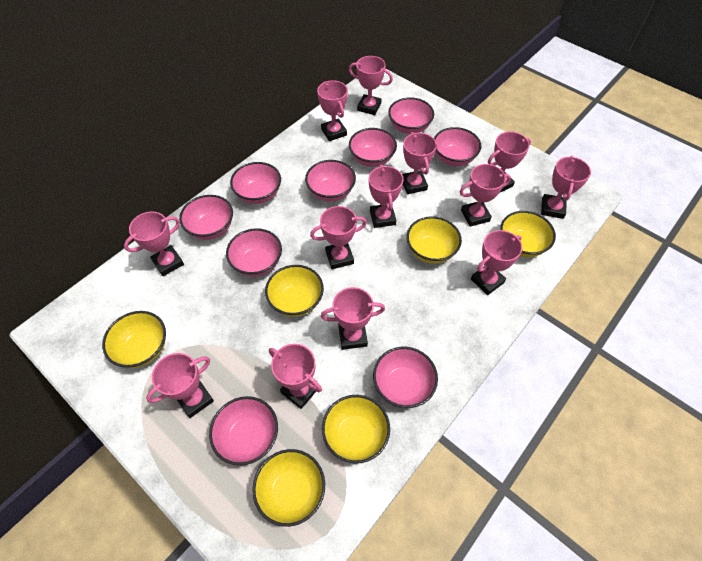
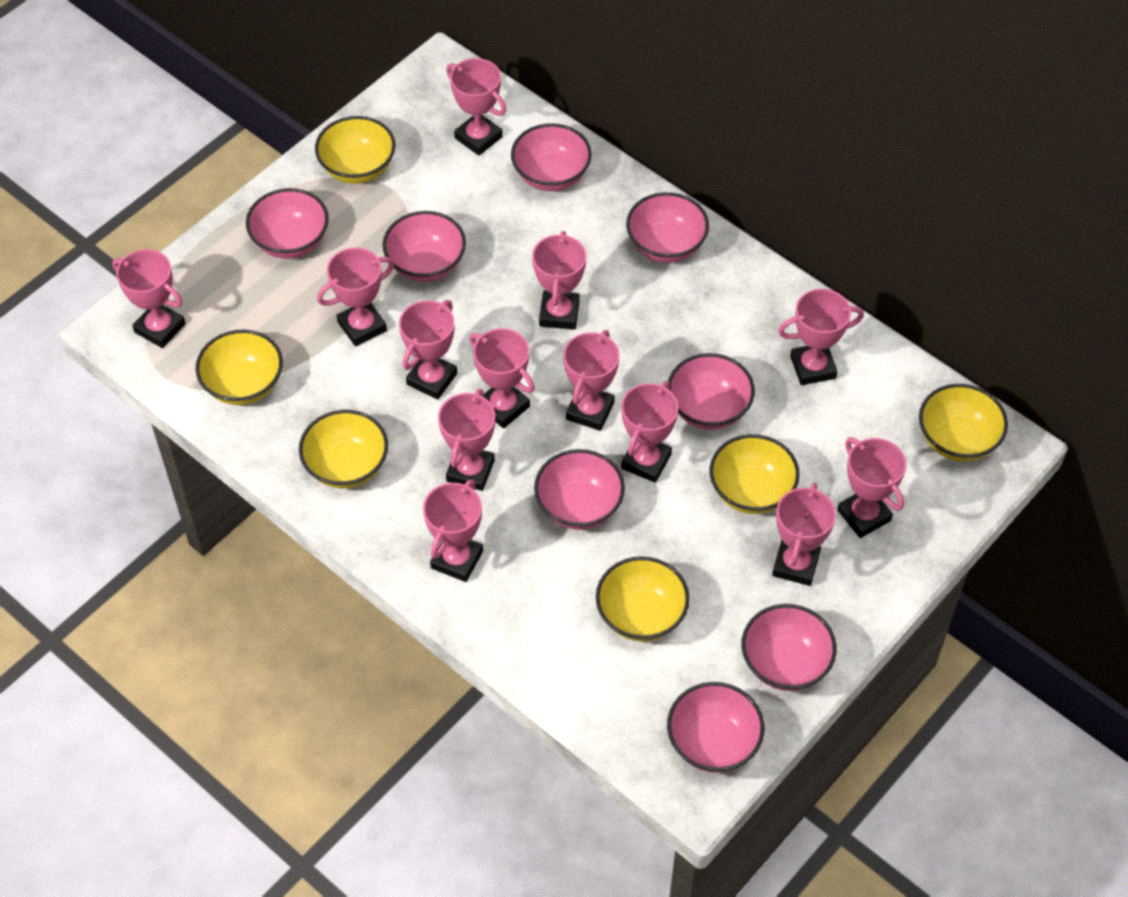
pink bowl: 9 -> 8

